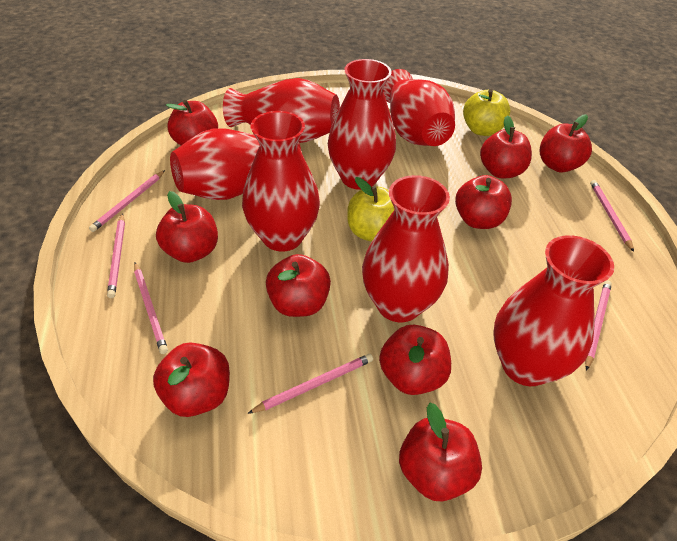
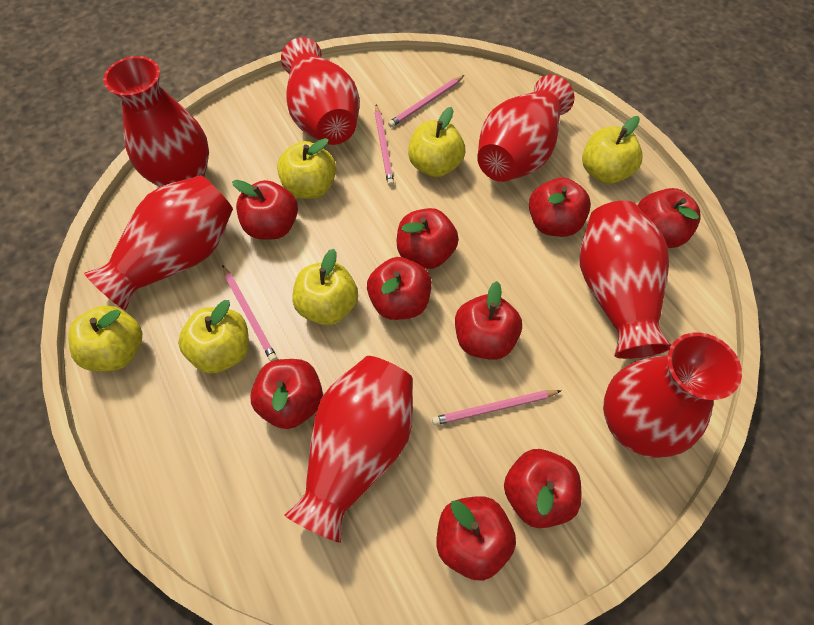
pink pencil: 6 -> 4
yellow apple: 2 -> 6

